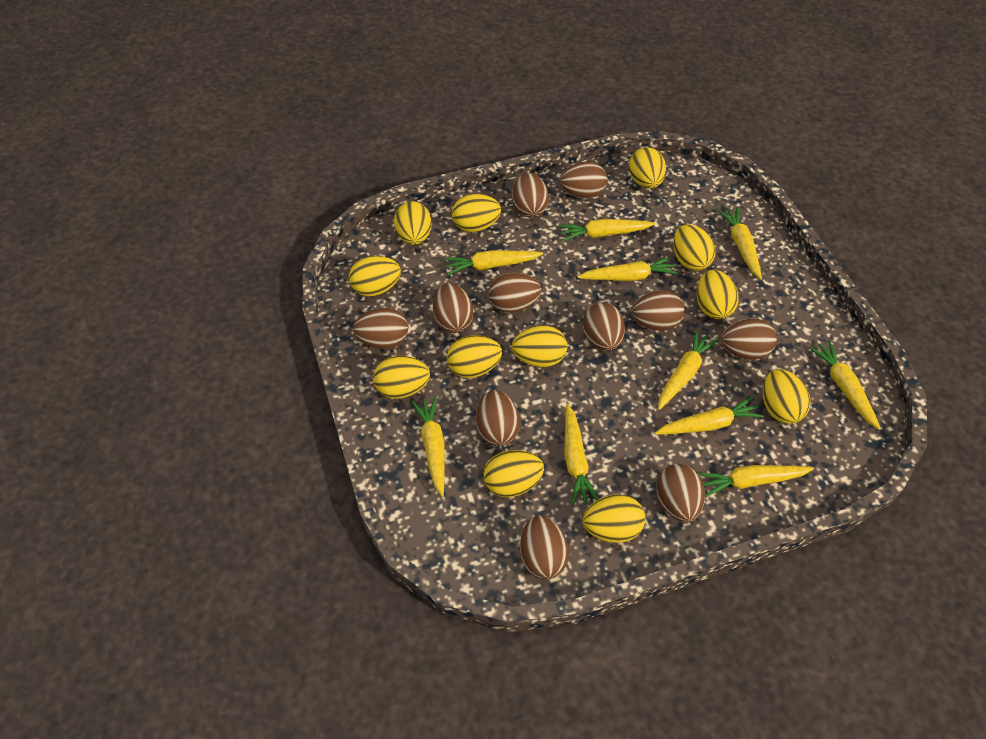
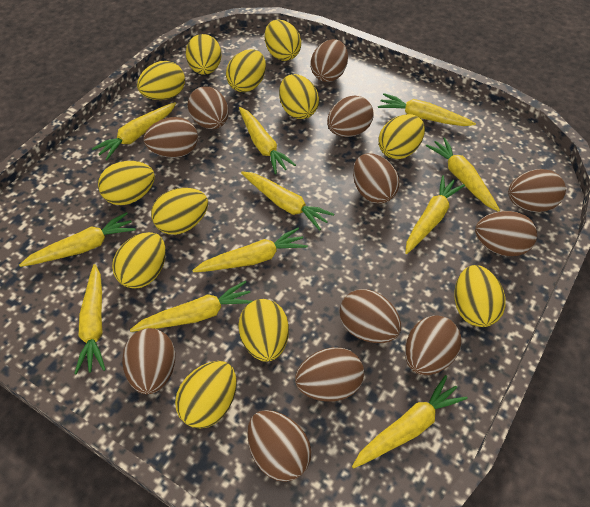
brown egg: 11 -> 12
yellow carrot: 10 -> 11

